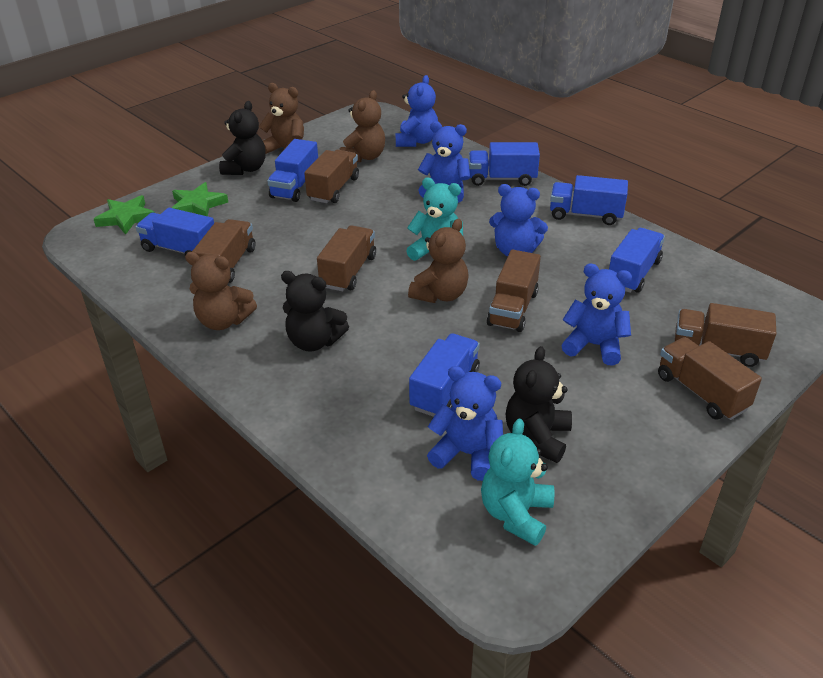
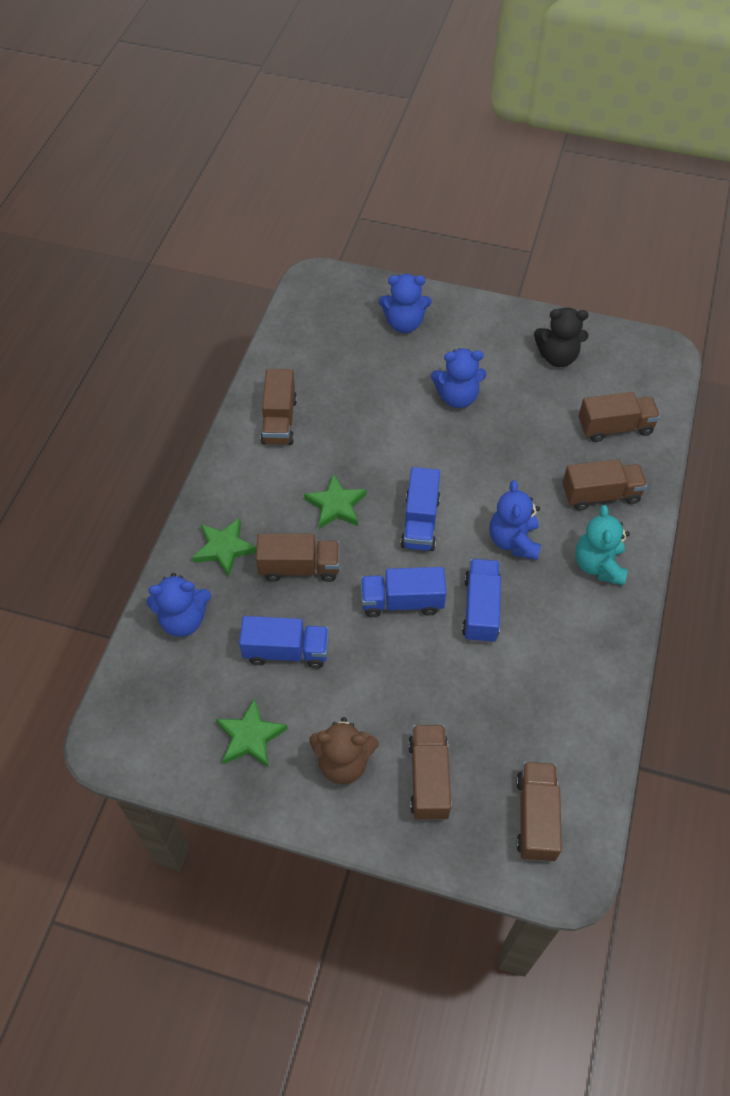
black teddy bear: 3 -> 1
blue teddy bear: 5 -> 4
blue truck: 6 -> 4
brown teddy bear: 4 -> 1
green star: 2 -> 3
turquoise teddy bear: 2 -> 1

